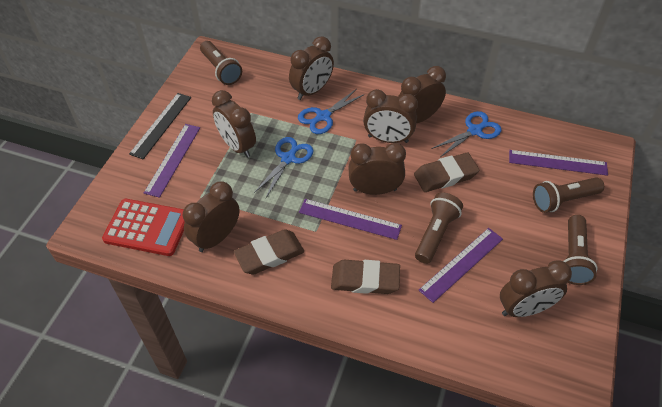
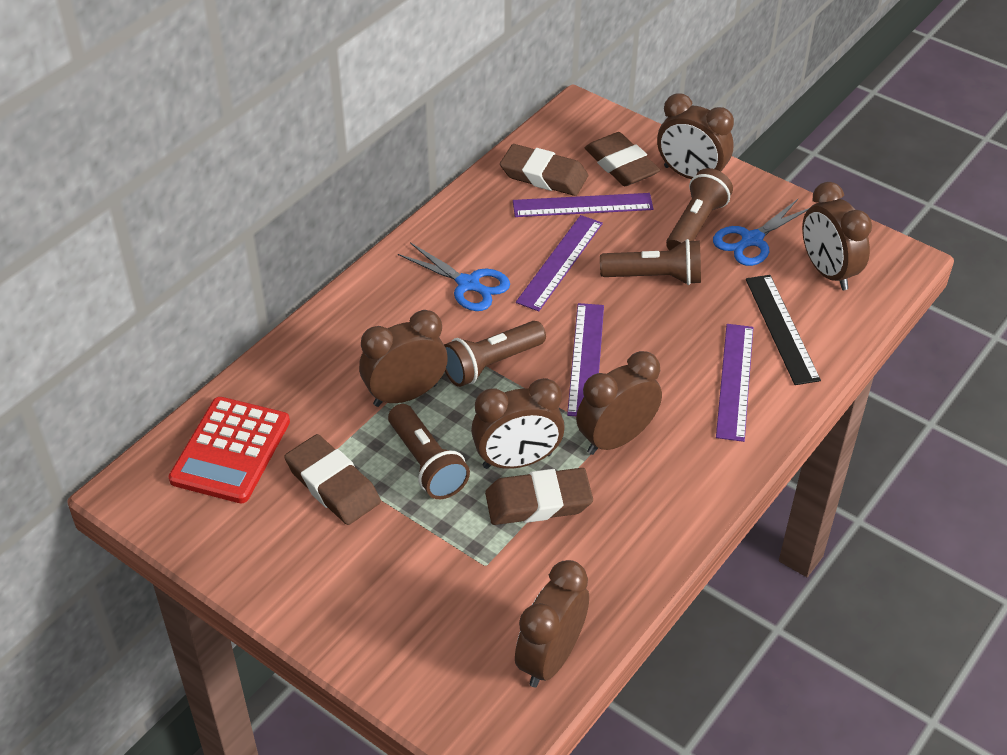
blue scissors: 3 -> 2
brown clock: 7 -> 6
brown eraser: 3 -> 4

